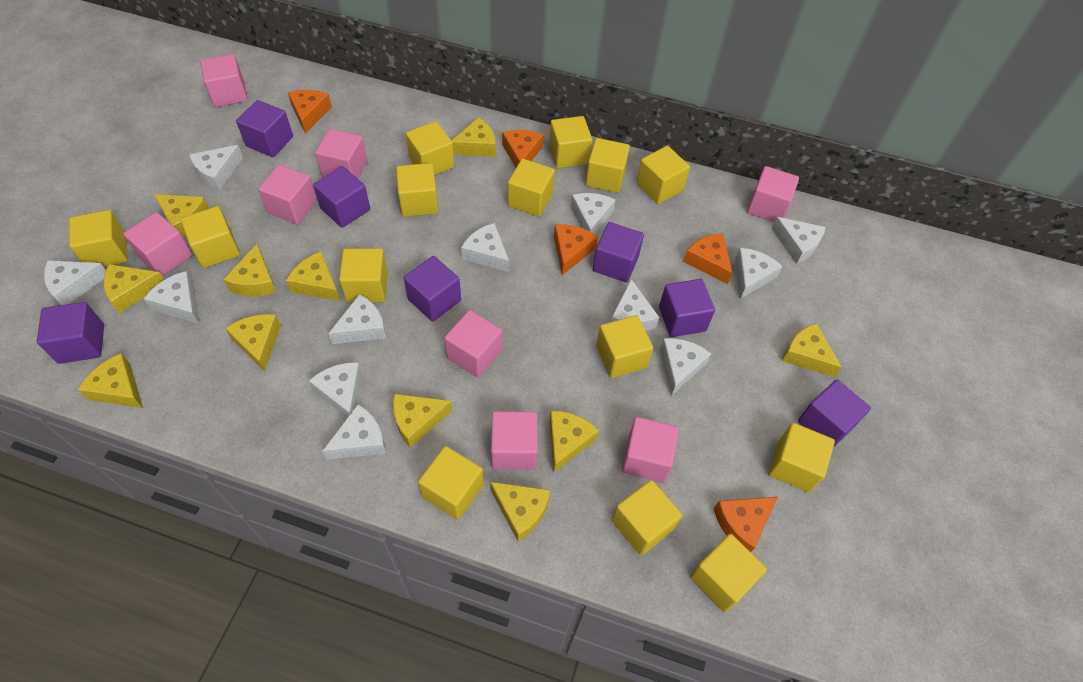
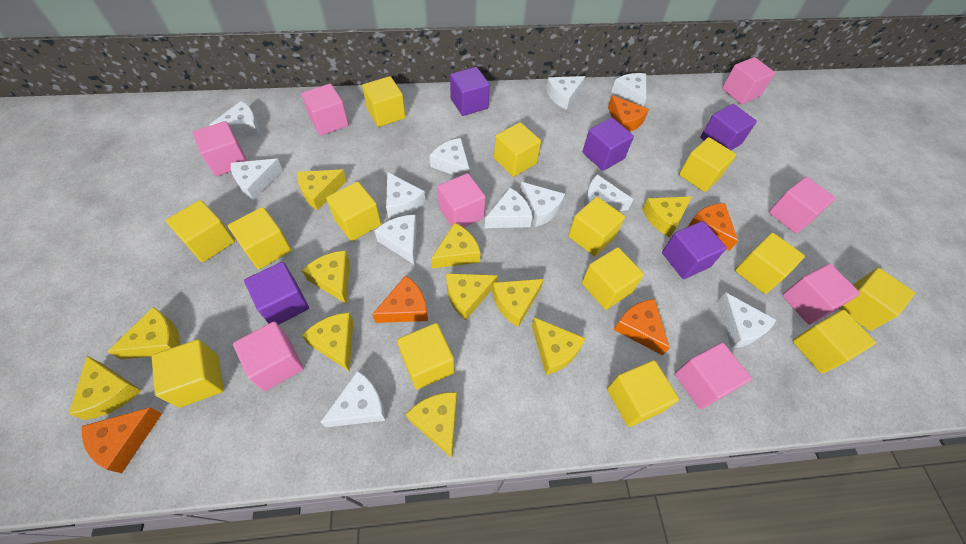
purple cube: 7 -> 5

